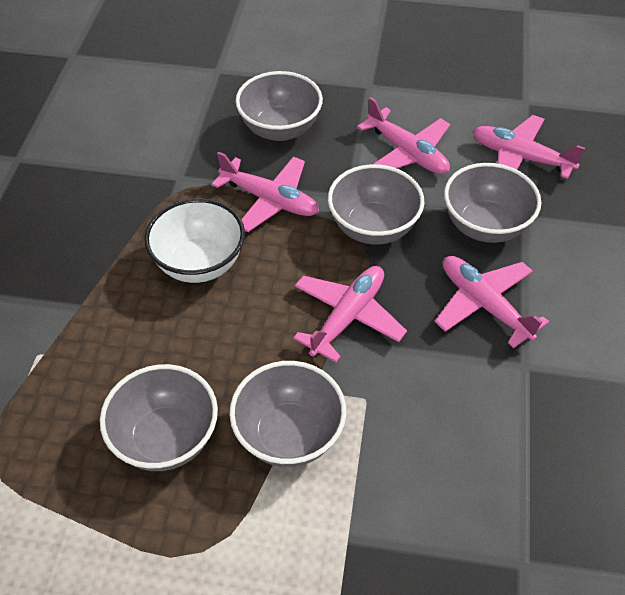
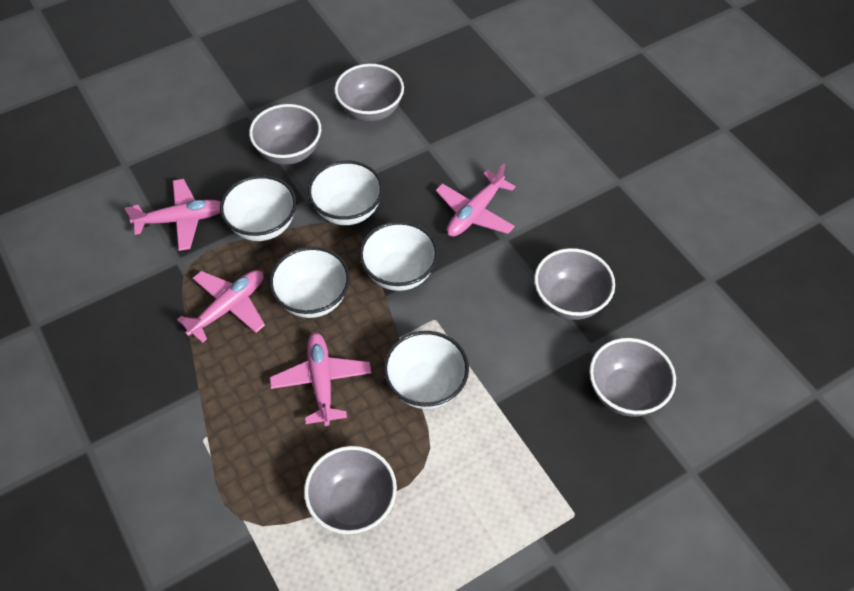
pink plane: 5 -> 4
white bowl: 1 -> 5

